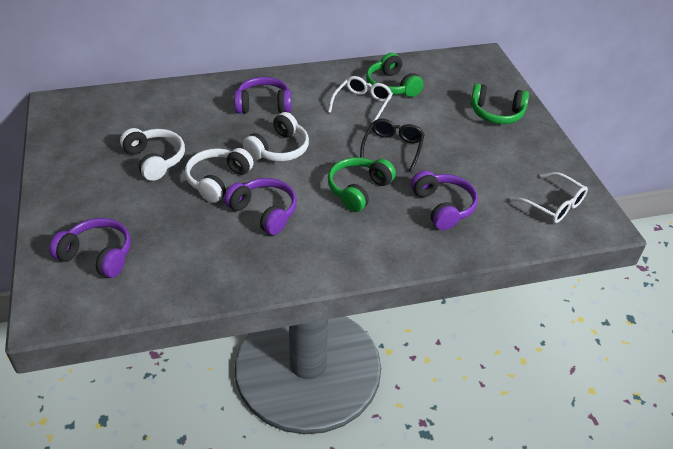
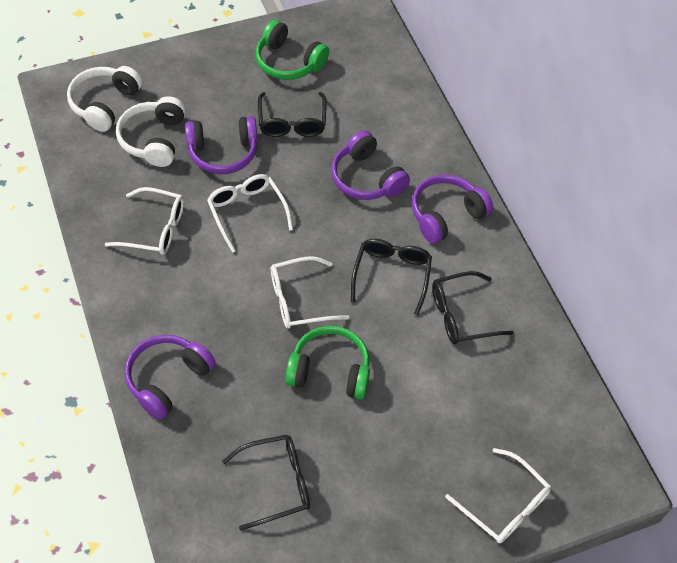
black glasses: 1 -> 4
green headphones: 3 -> 2
white glasses: 2 -> 4
white headphones: 3 -> 2

